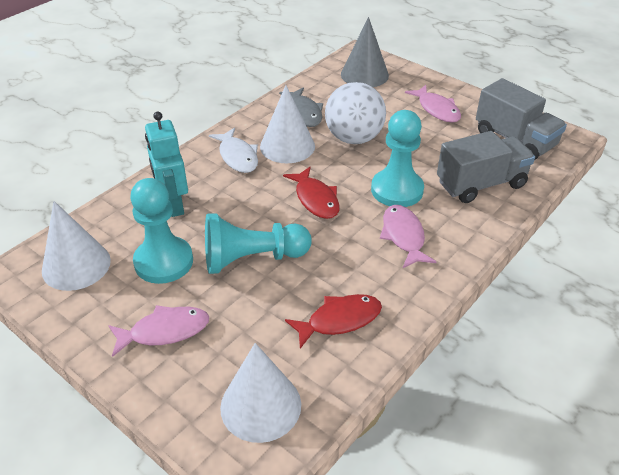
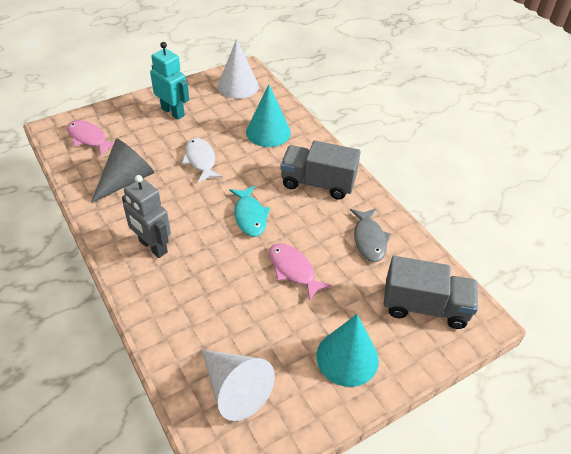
grey robot: 0 -> 1
pink fish: 3 -> 2
red fish: 2 -> 0
turquoise cone: 0 -> 2
turquoise fish: 0 -> 1
turquoise pawn: 3 -> 0
white ball: 1 -> 0
white cone: 3 -> 2

